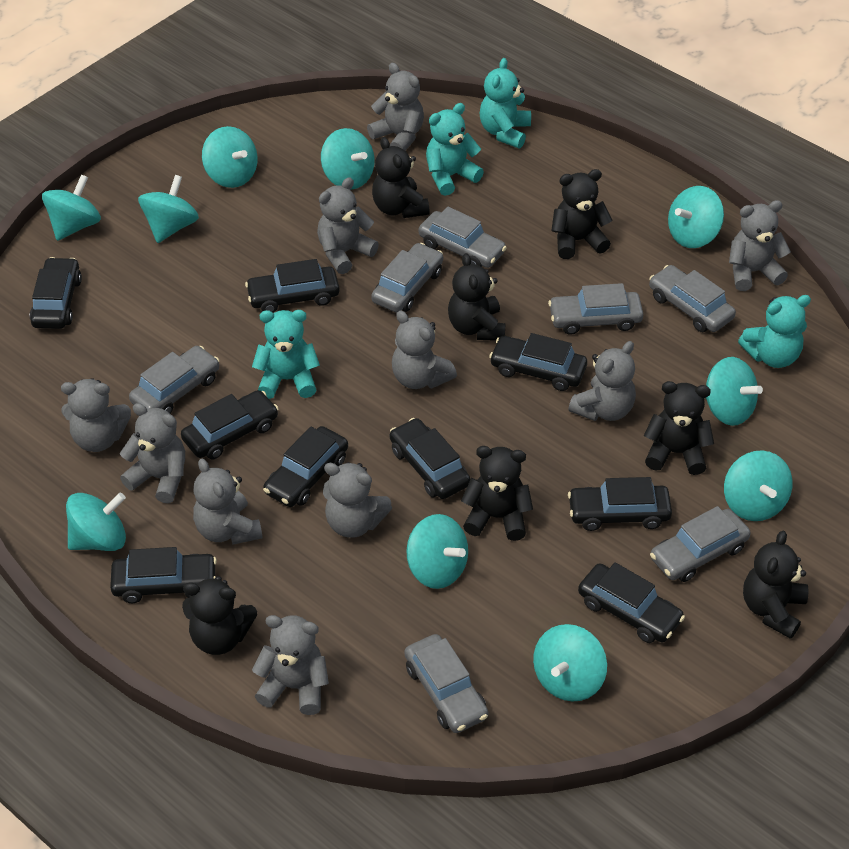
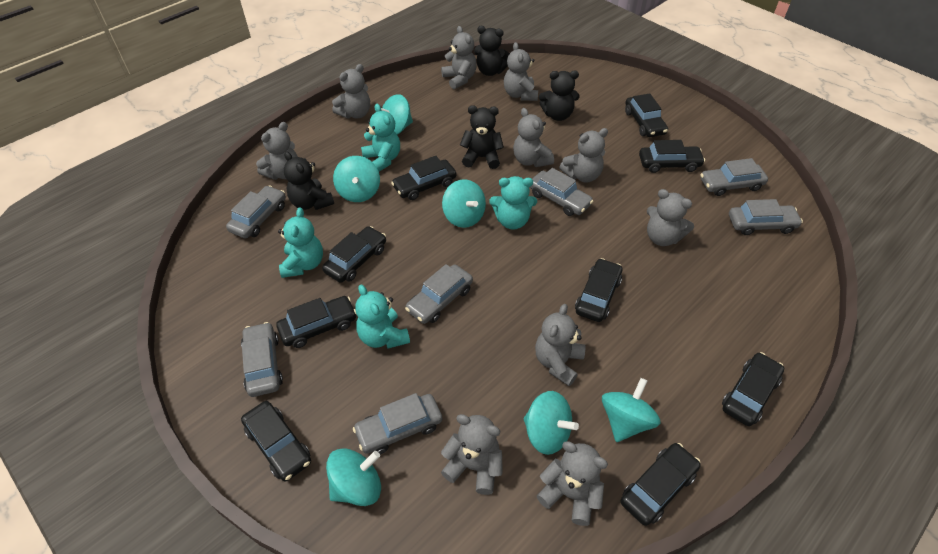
black teddy bear: 7 -> 4
turquoise spinning top: 10 -> 6

